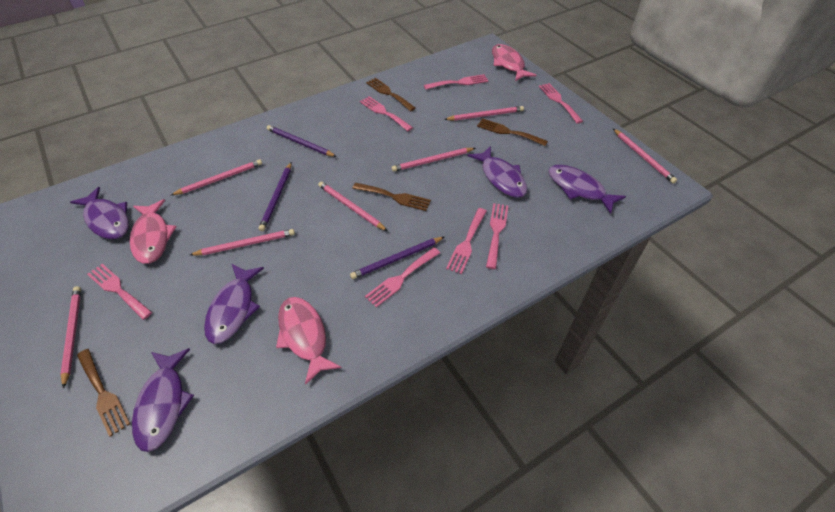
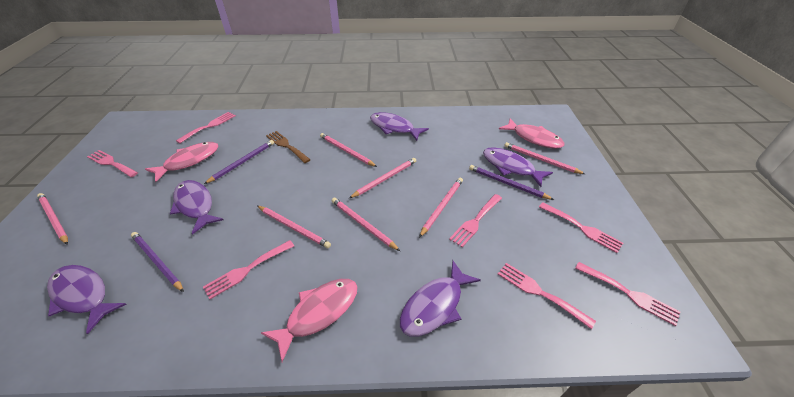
brown fork: 4 -> 1

